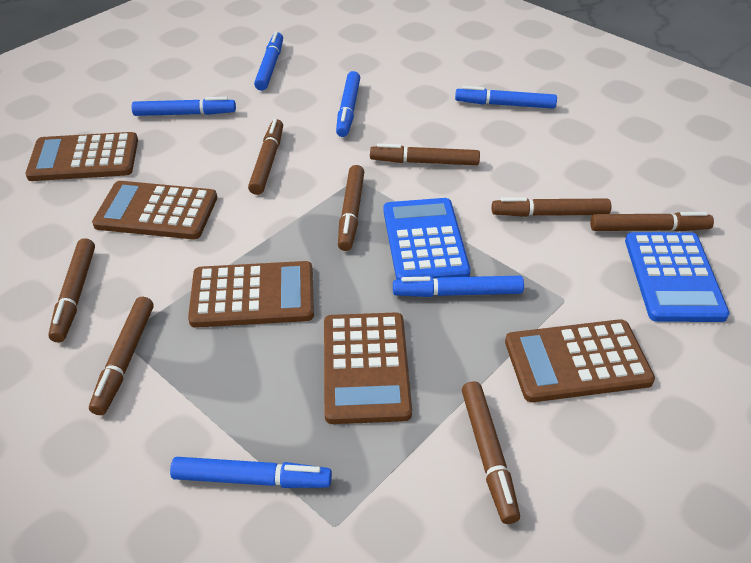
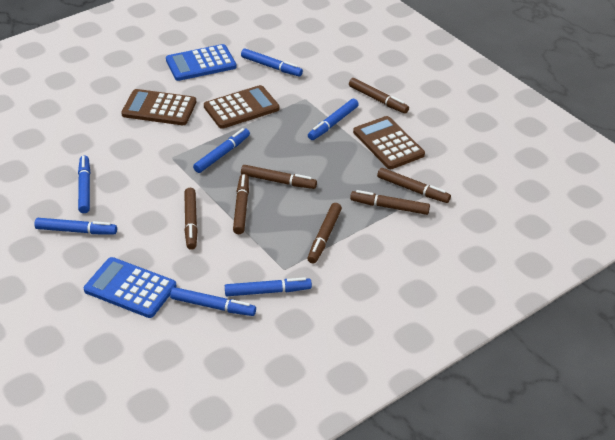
blue marker: 6 -> 7
brown calculator: 5 -> 3
brown marker: 8 -> 7

